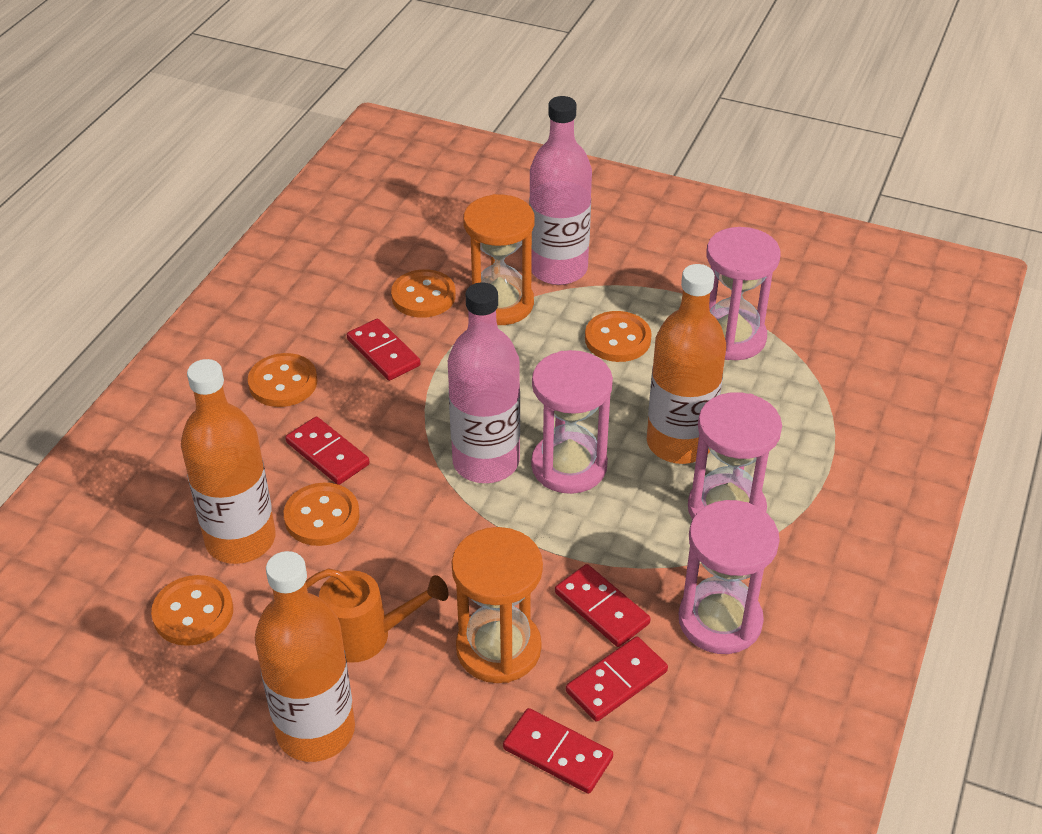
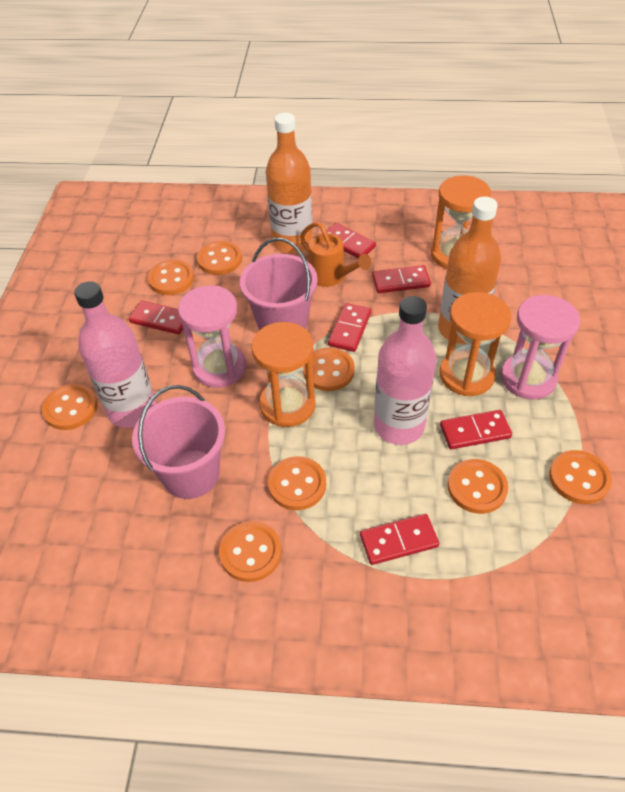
orange bottle: 3 -> 2
orange button: 5 -> 8
orange hourglass: 2 -> 3
pink bucket: 0 -> 2
pink hourglass: 4 -> 2
red domino: 5 -> 6

